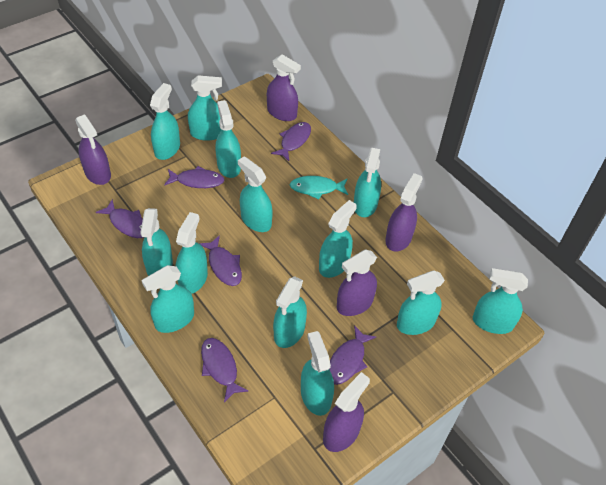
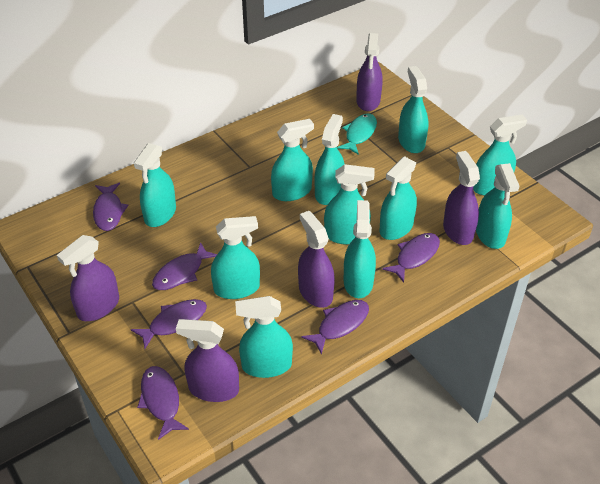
turquoise spray bottle: 13 -> 11

